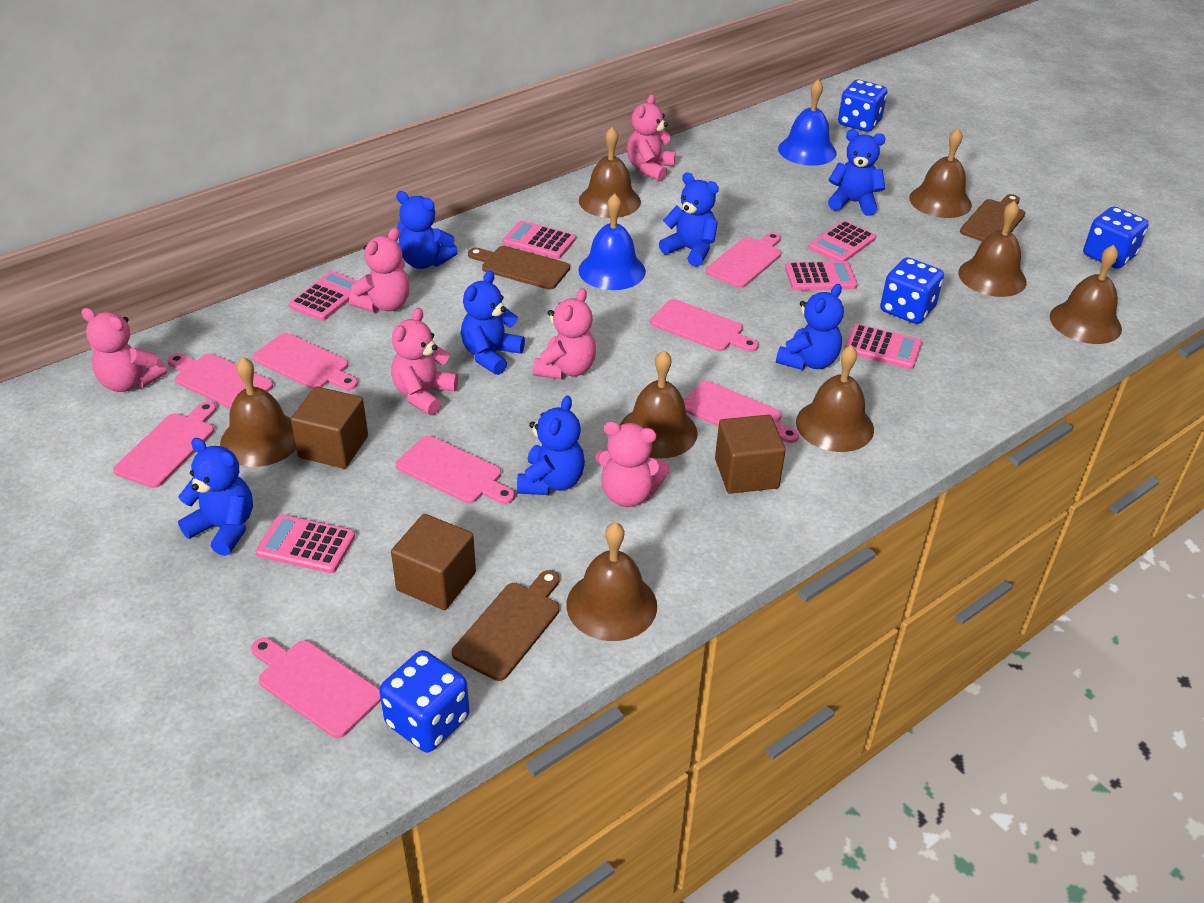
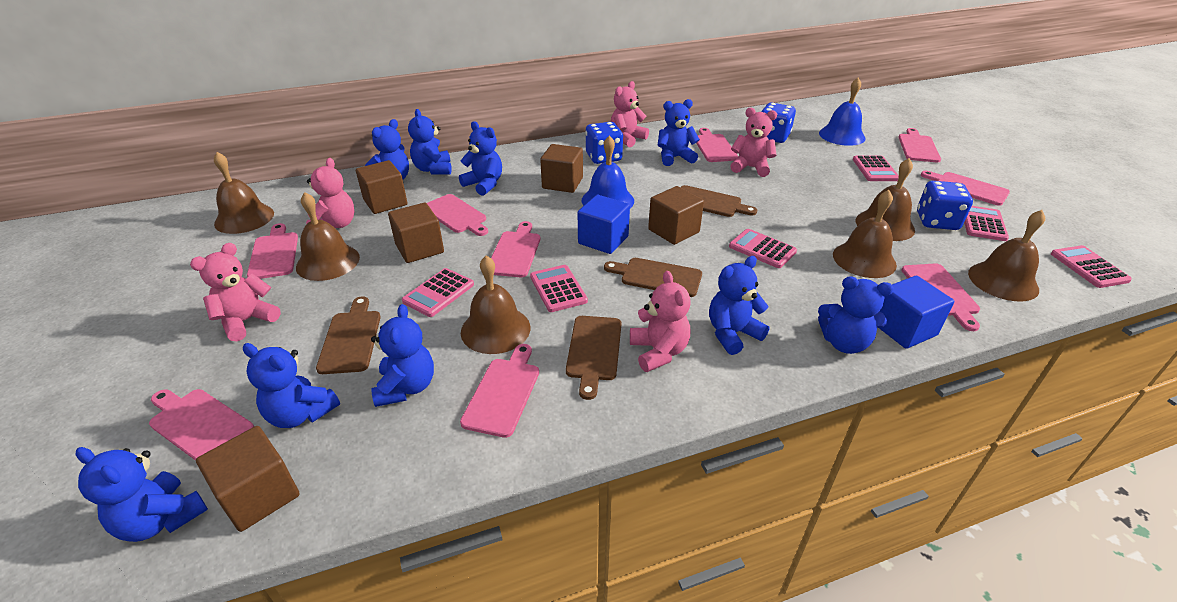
blue cube: 0 -> 2
blue dice: 4 -> 3
blue teddy bear: 7 -> 9
brown bell: 8 -> 6
brown cube: 3 -> 5
brown cutting board: 3 -> 4
pink cutting board: 8 -> 9
pink teddy bear: 6 -> 5

